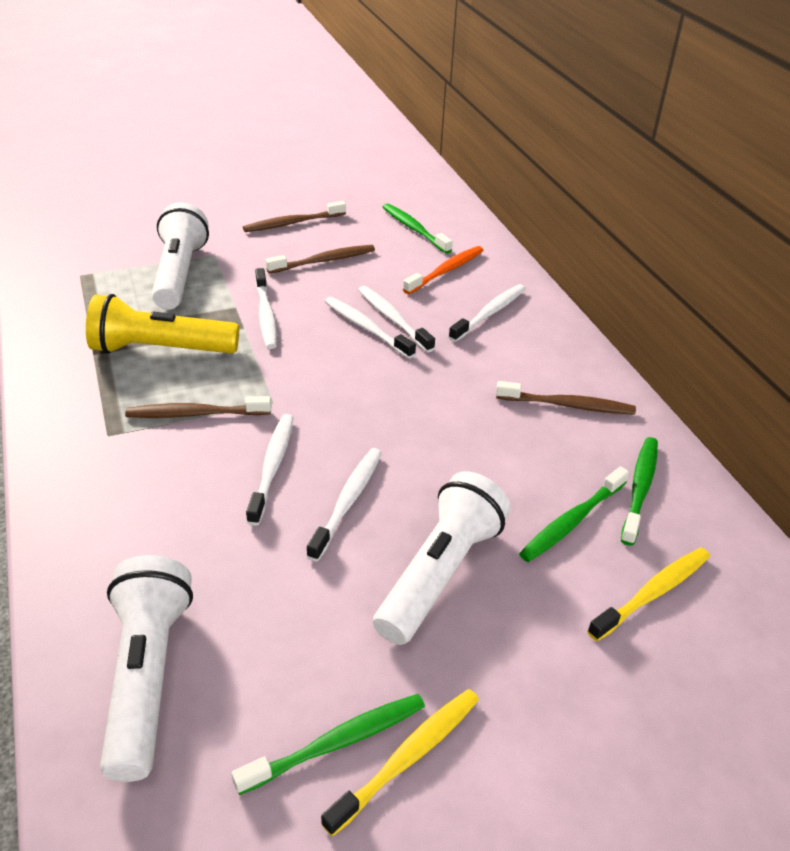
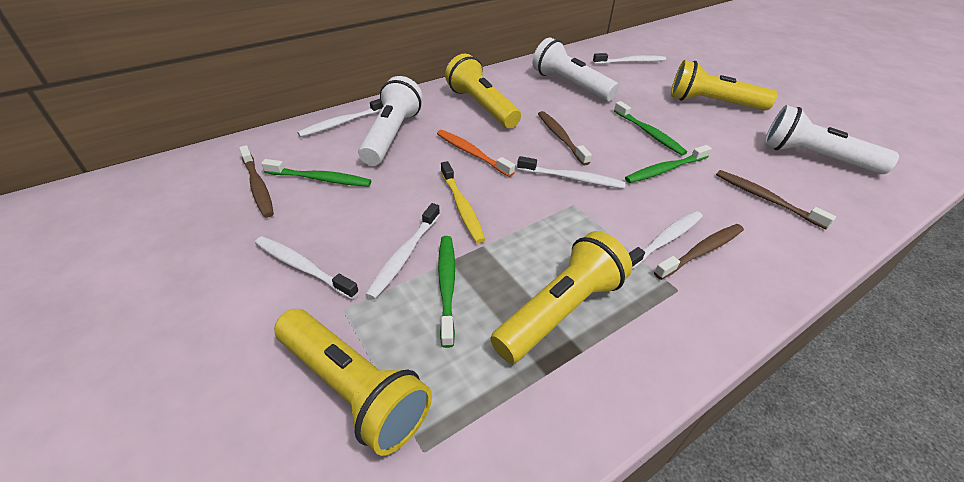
yellow flashlight: 1 -> 4
yellow toothbrush: 2 -> 1

